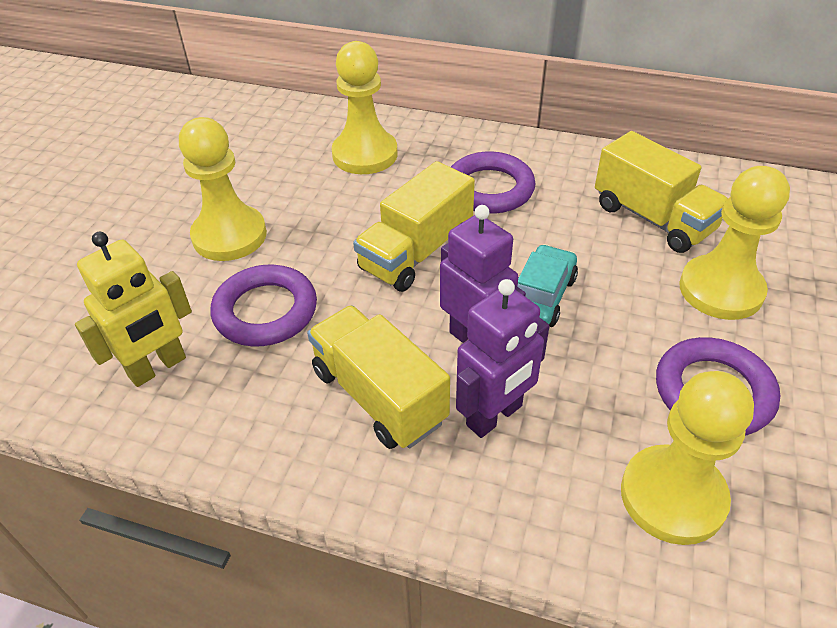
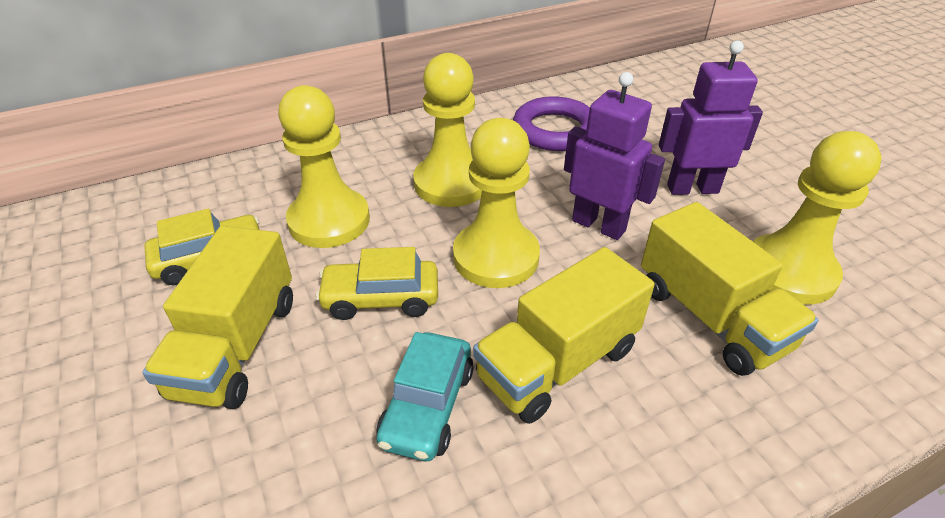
purple ring: 3 -> 1
yellow car: 0 -> 2
yellow robot: 1 -> 0

